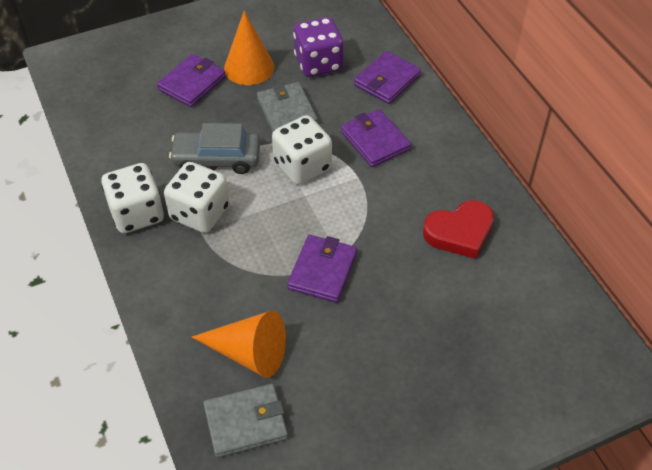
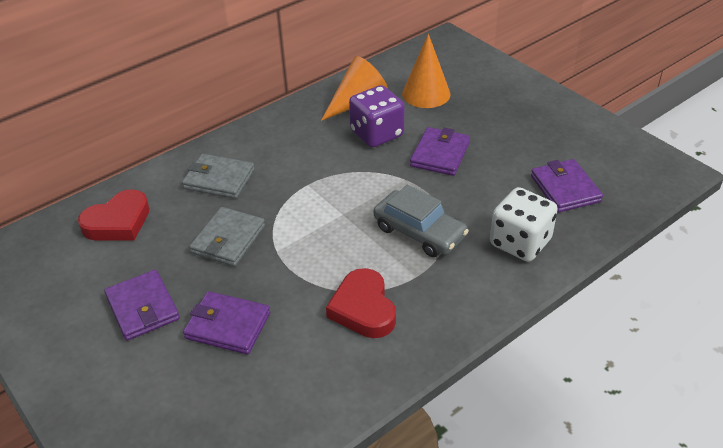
red heart: 1 -> 2
white dice: 3 -> 1

